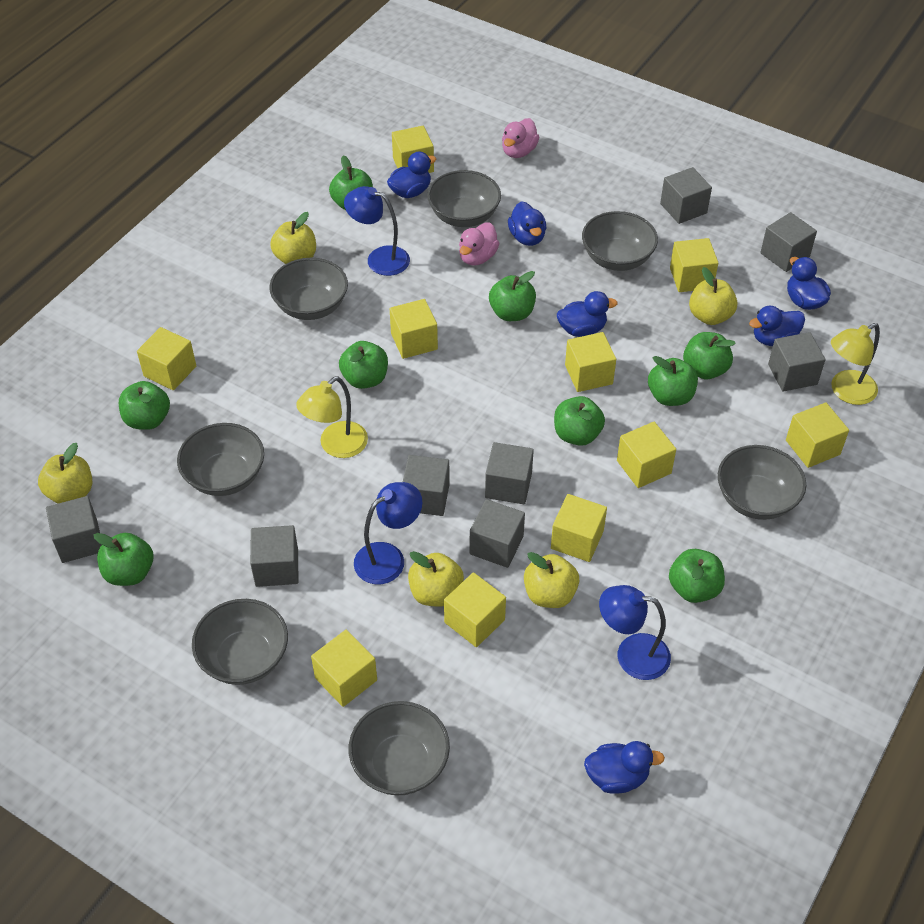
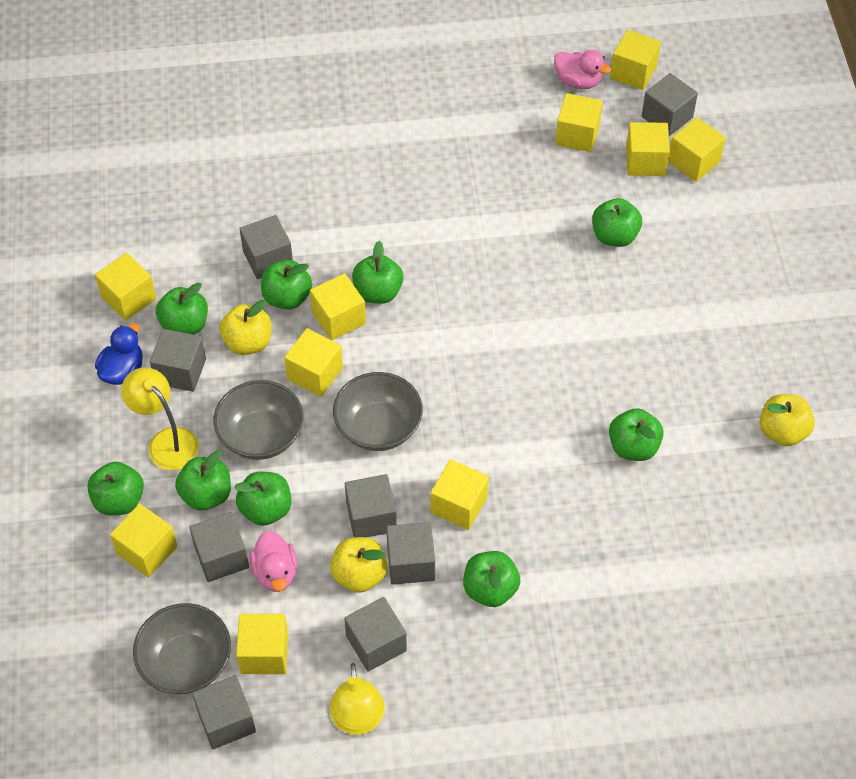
blue duck: 6 -> 1
blue lamp: 3 -> 0
grey bowl: 7 -> 3
yellow apple: 5 -> 3

